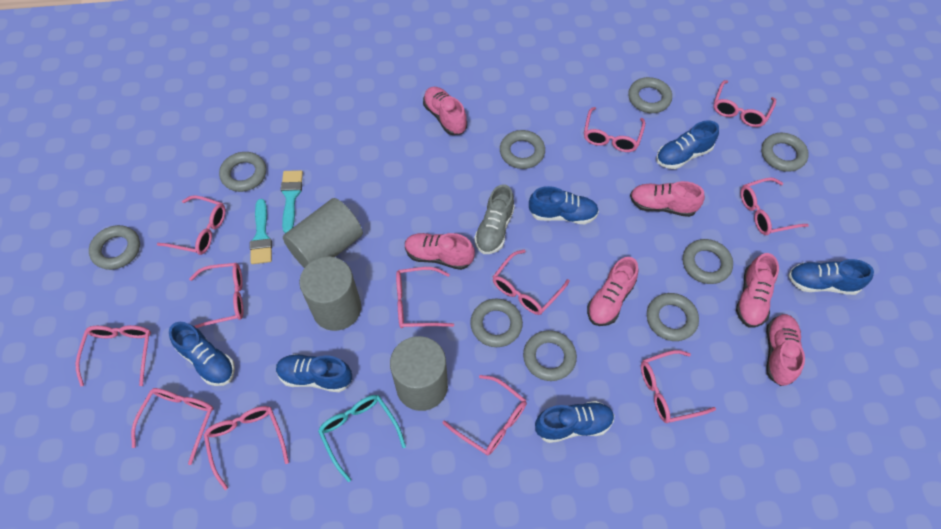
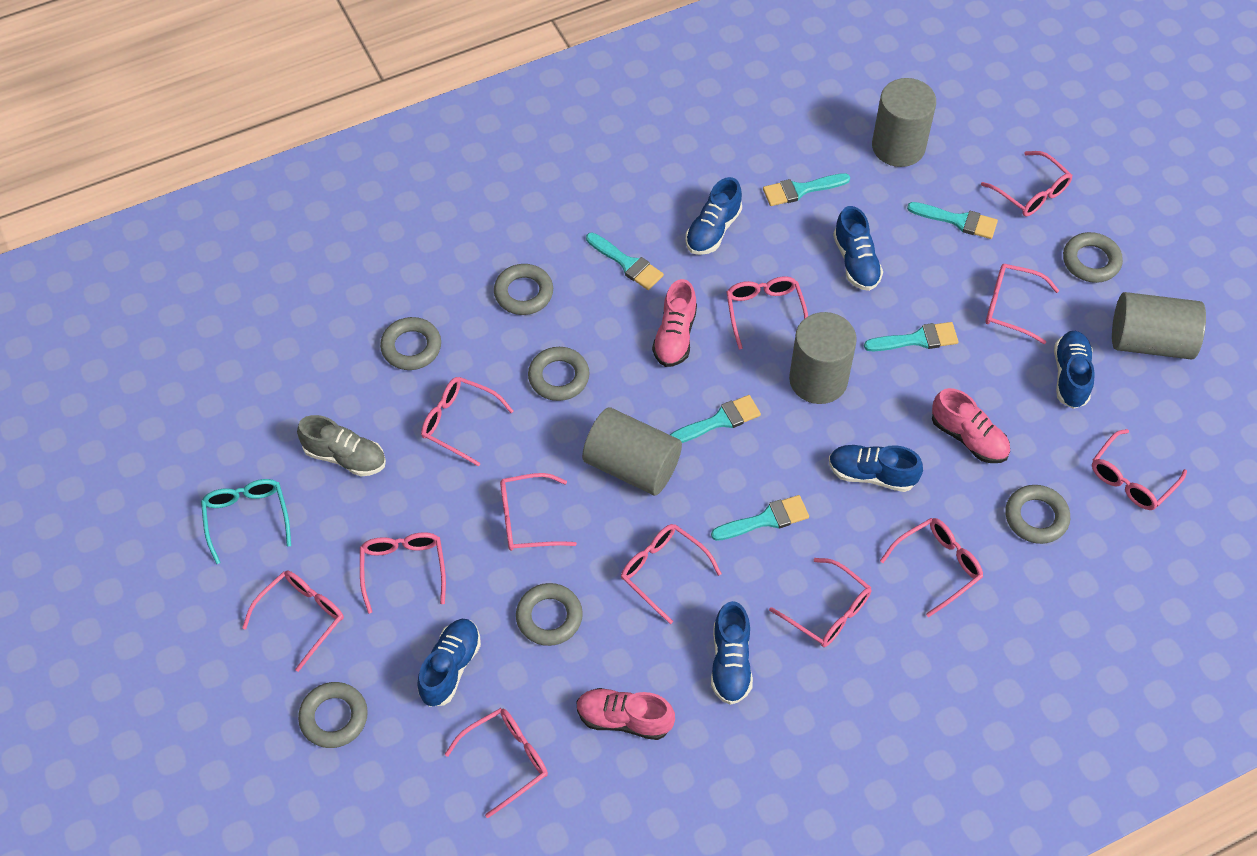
grey cylinder: 3 -> 4
grey ring: 9 -> 7
pink shoe: 6 -> 3
turquoise brush: 2 -> 6

